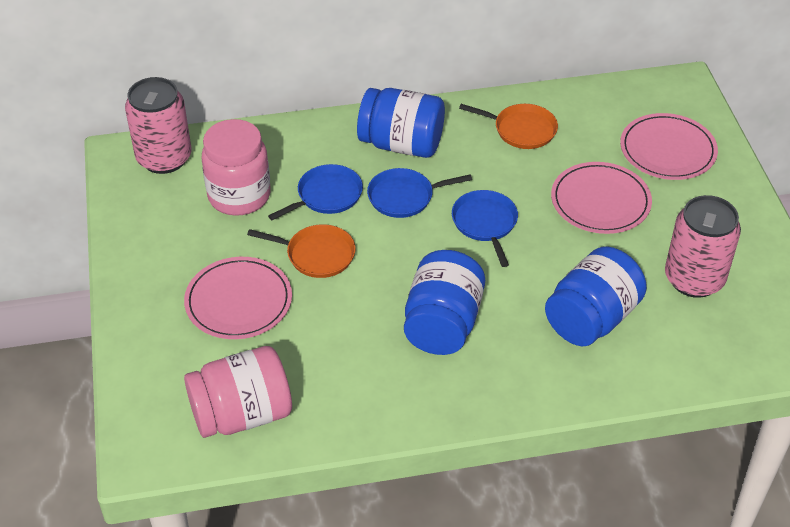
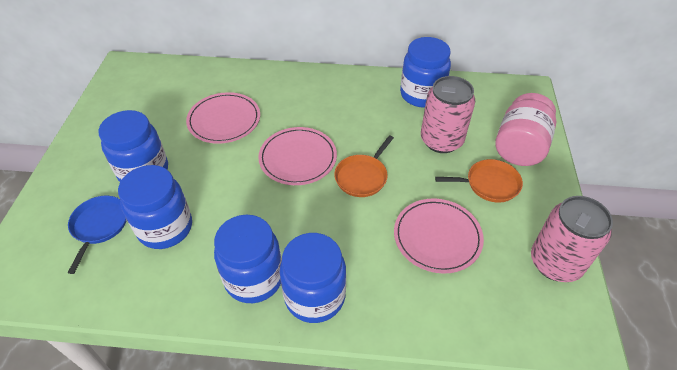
blue jar: 3 -> 5
blue pan: 3 -> 1
pink jar: 2 -> 1

